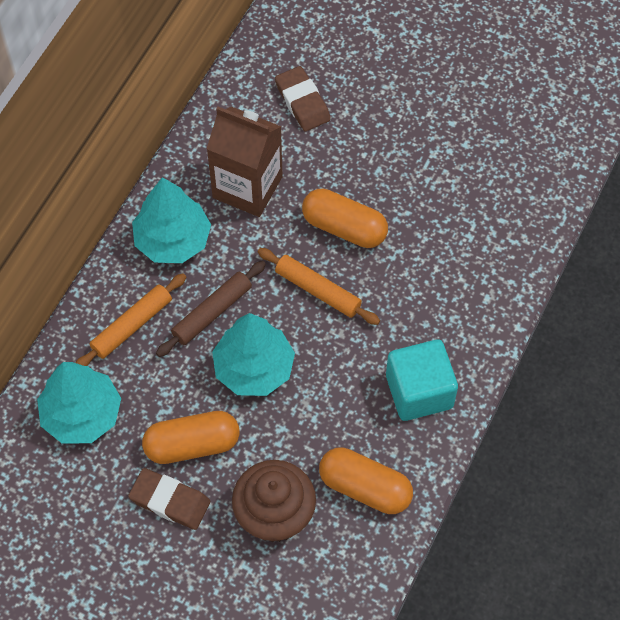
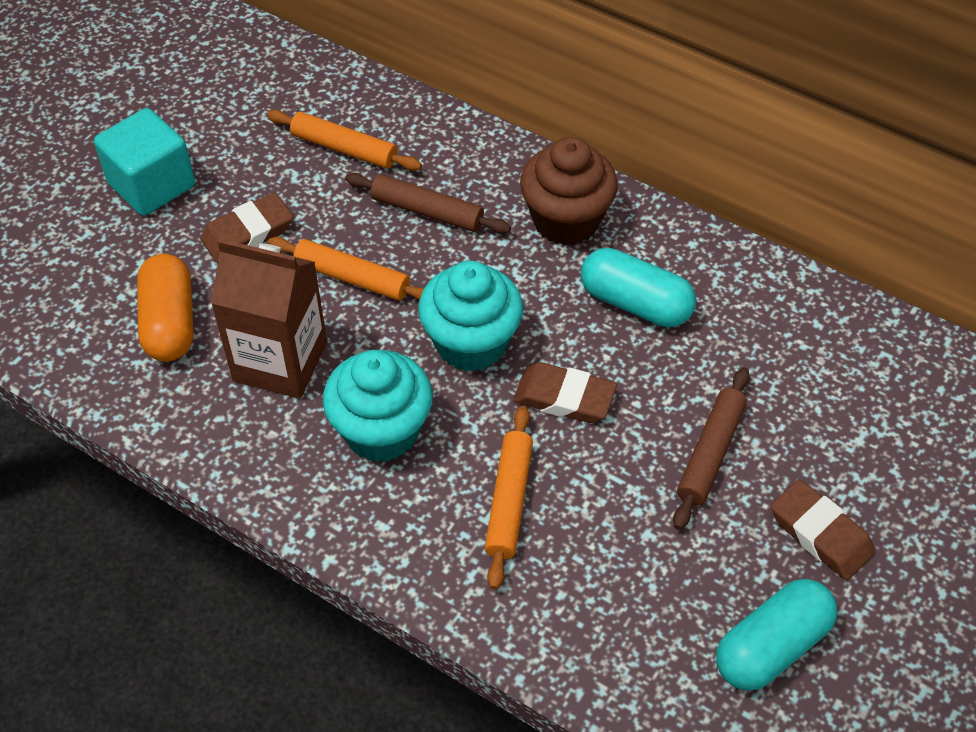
brown eraser: 2 -> 3
brown rolling pin: 1 -> 2
orange capsule: 3 -> 1
orange rolling pin: 2 -> 3
turquoise capsule: 0 -> 2
turquoise cupcake: 0 -> 2
turquoise tree: 3 -> 0

